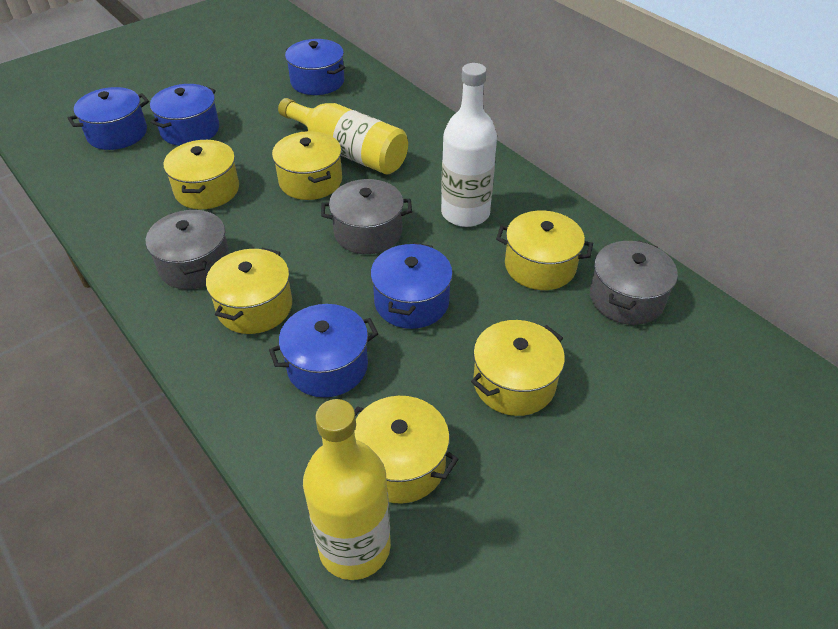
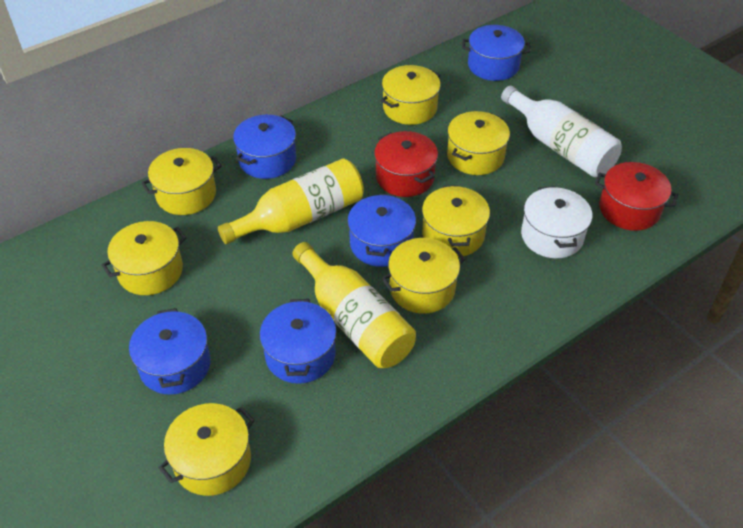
grey pot: 3 -> 0
red pot: 0 -> 2
white pot: 0 -> 1
yellow pot: 6 -> 7

